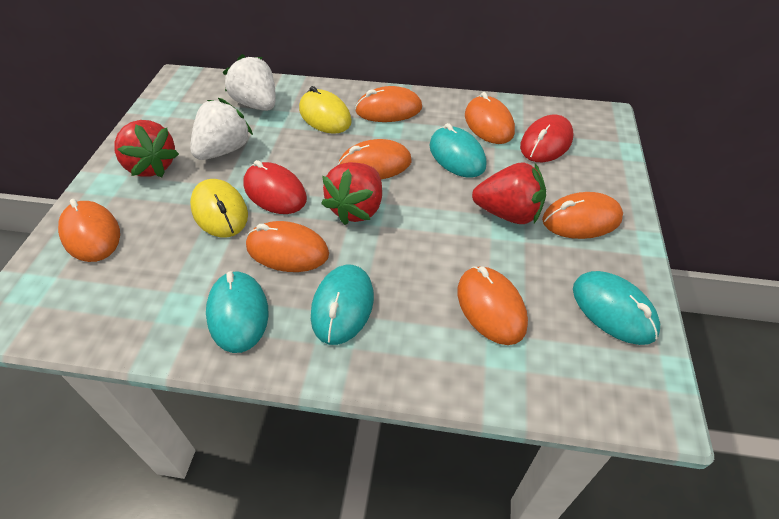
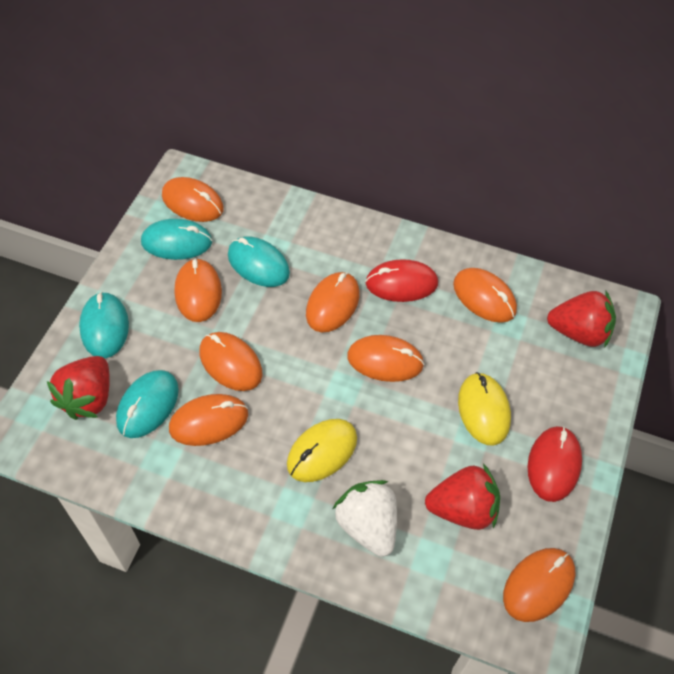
orange mouse: 7 -> 8
white strawberry: 2 -> 1

